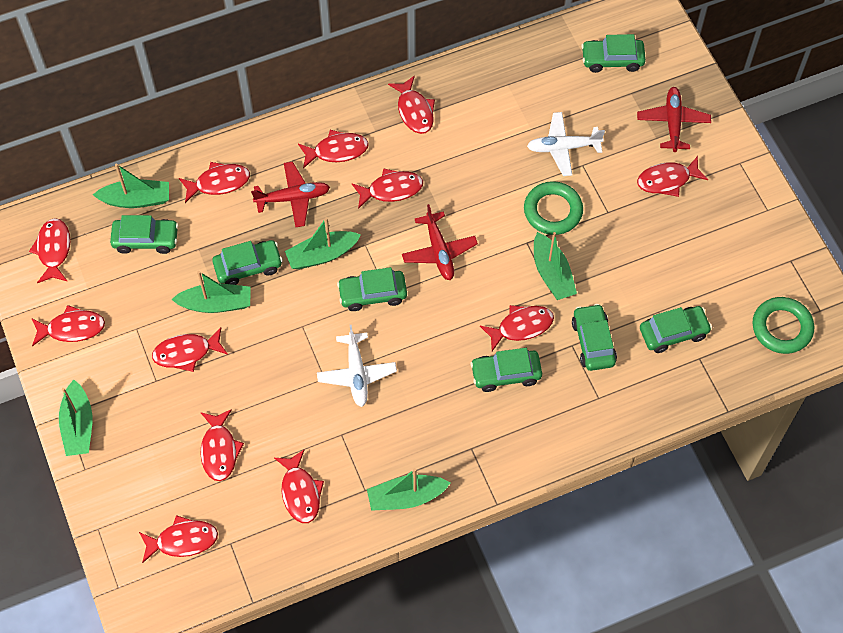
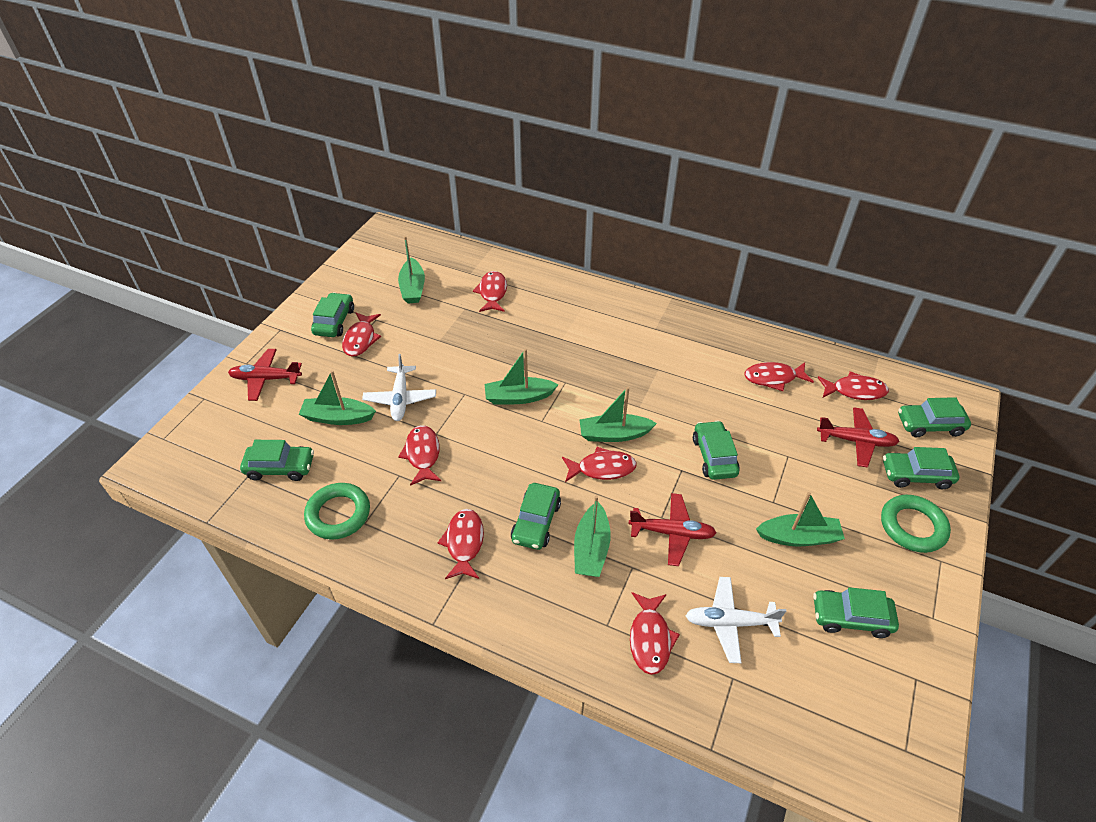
red fish: 12 -> 8

